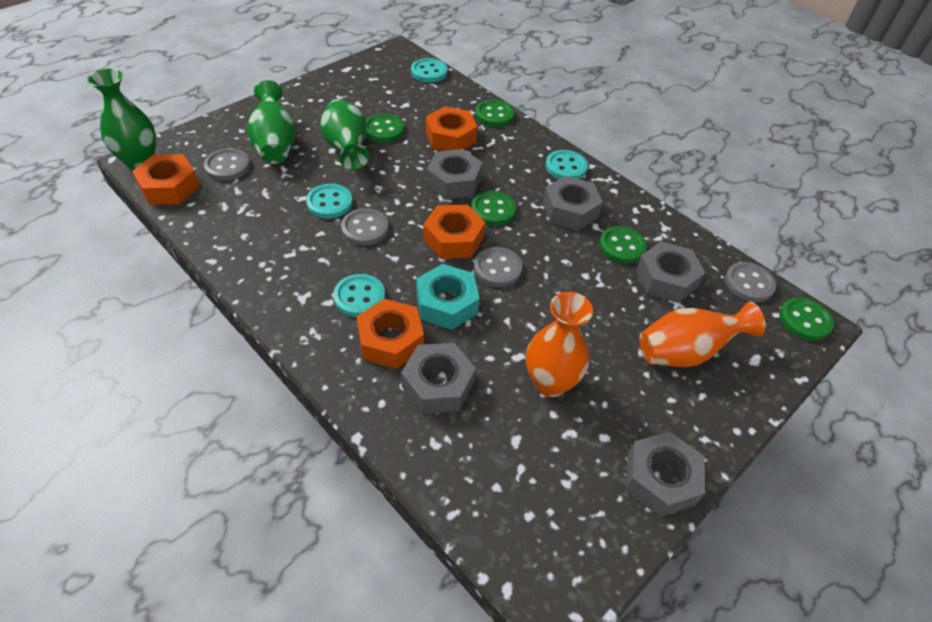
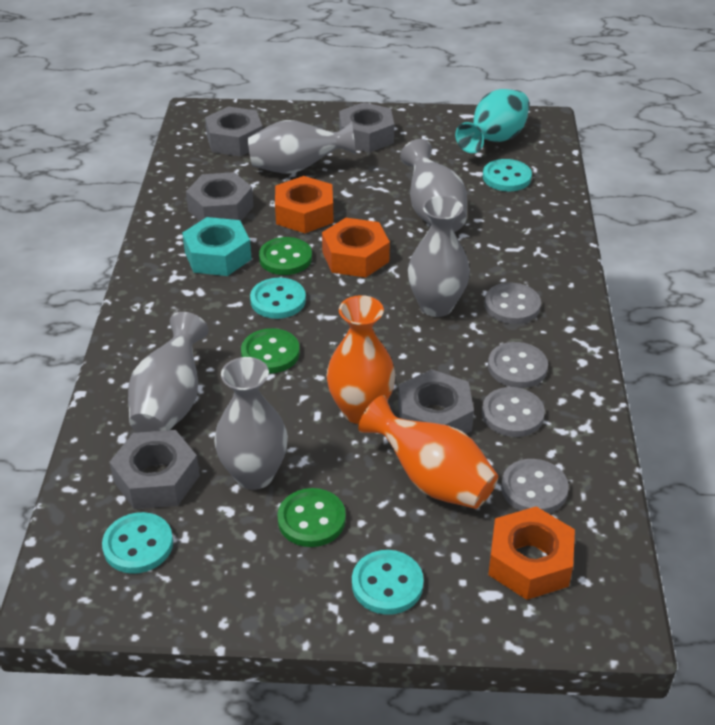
green button: 5 -> 3
green vase: 3 -> 0
grey vase: 0 -> 5
orange nut: 4 -> 3
turquoise vase: 0 -> 1

